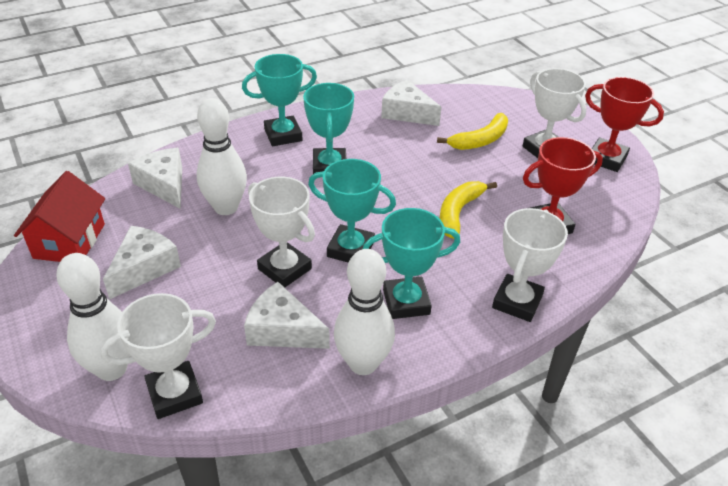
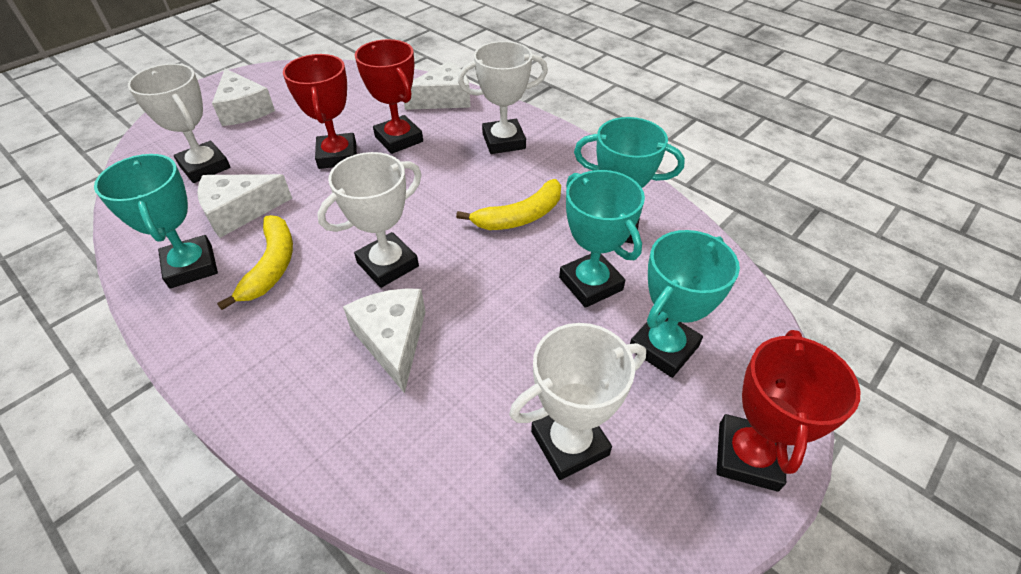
red house: 1 -> 0
red trophy: 2 -> 3
white bowling pin: 3 -> 0

